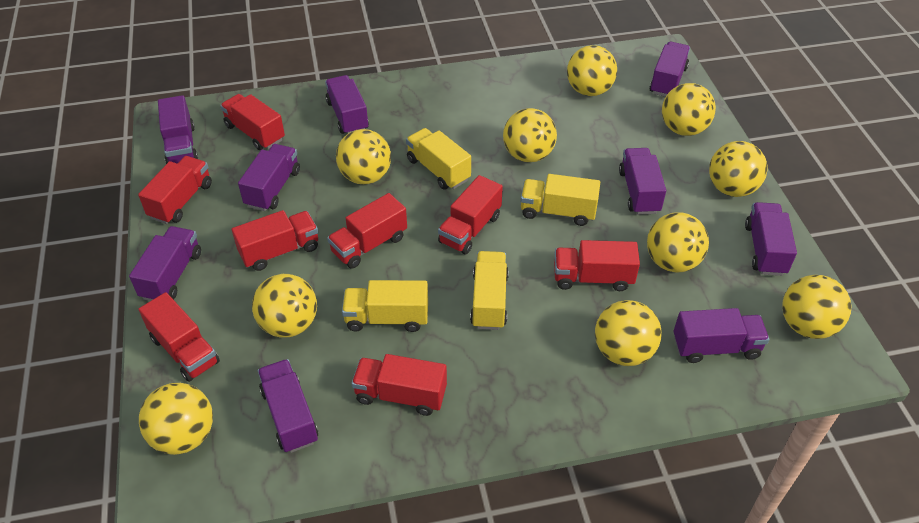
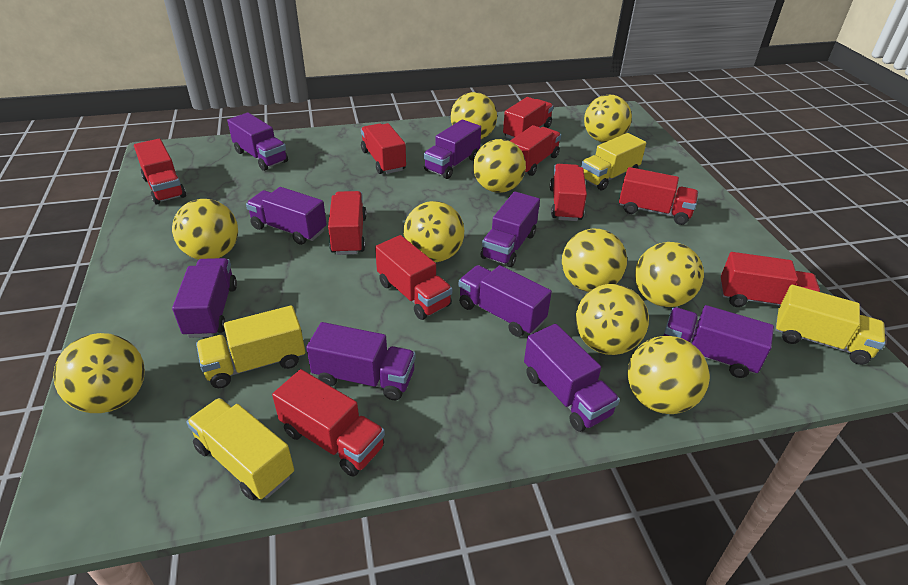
red truck: 8 -> 10

